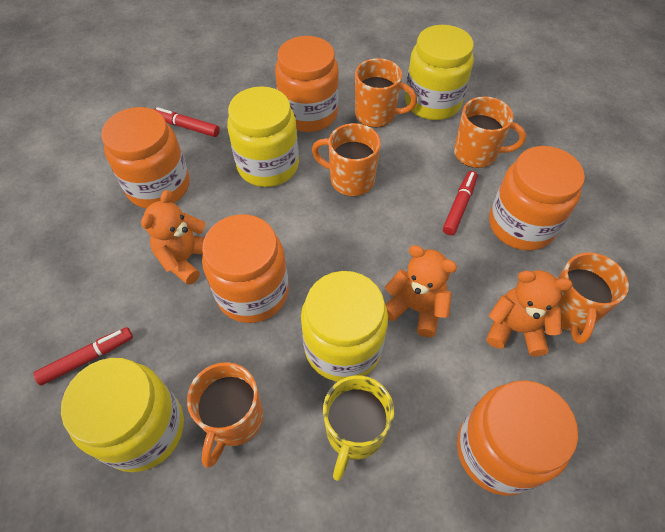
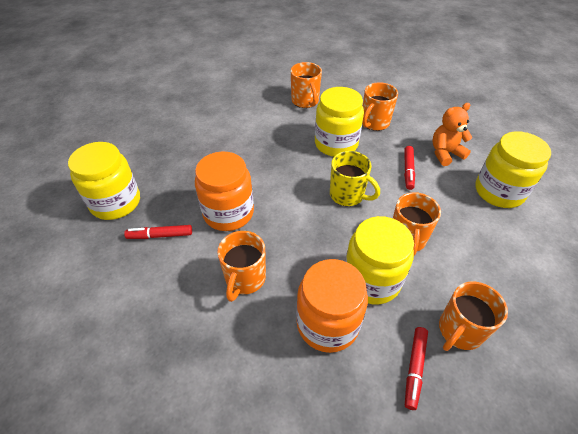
orange jar: 5 -> 2
orange teddy bear: 3 -> 1

